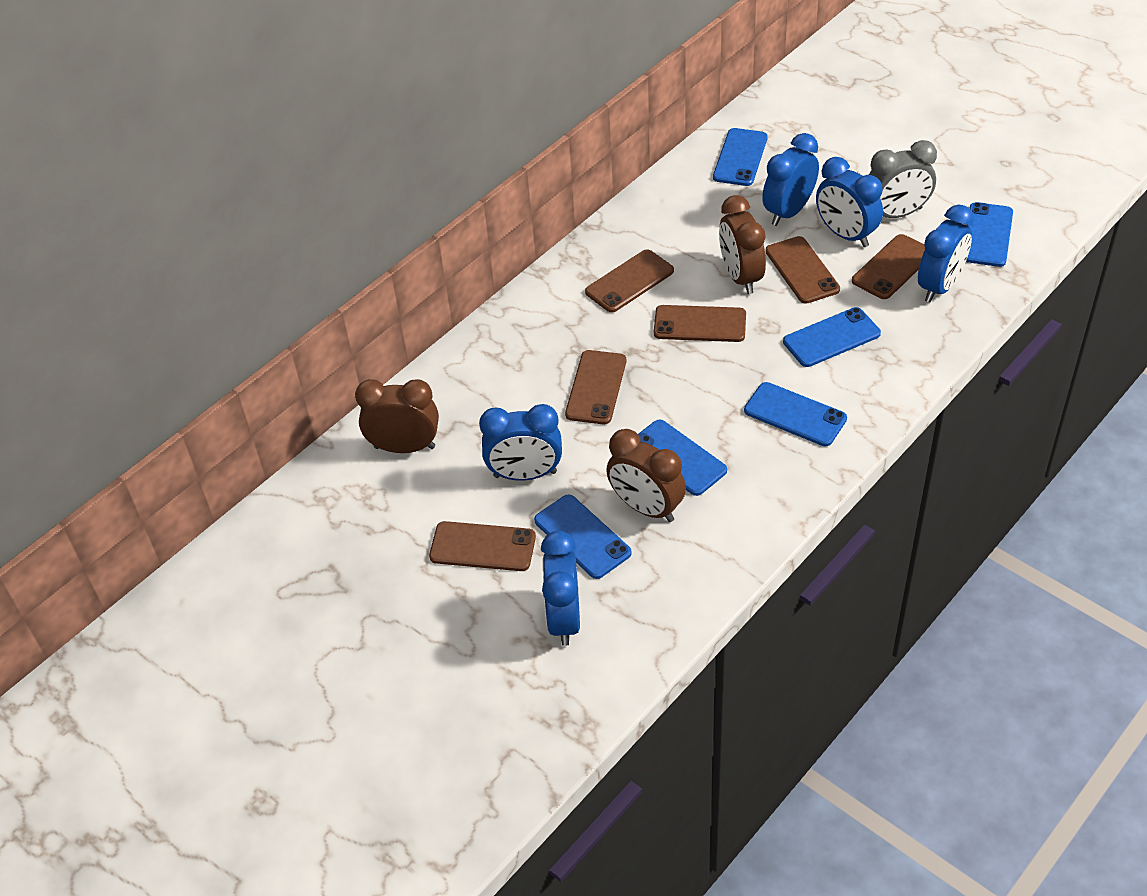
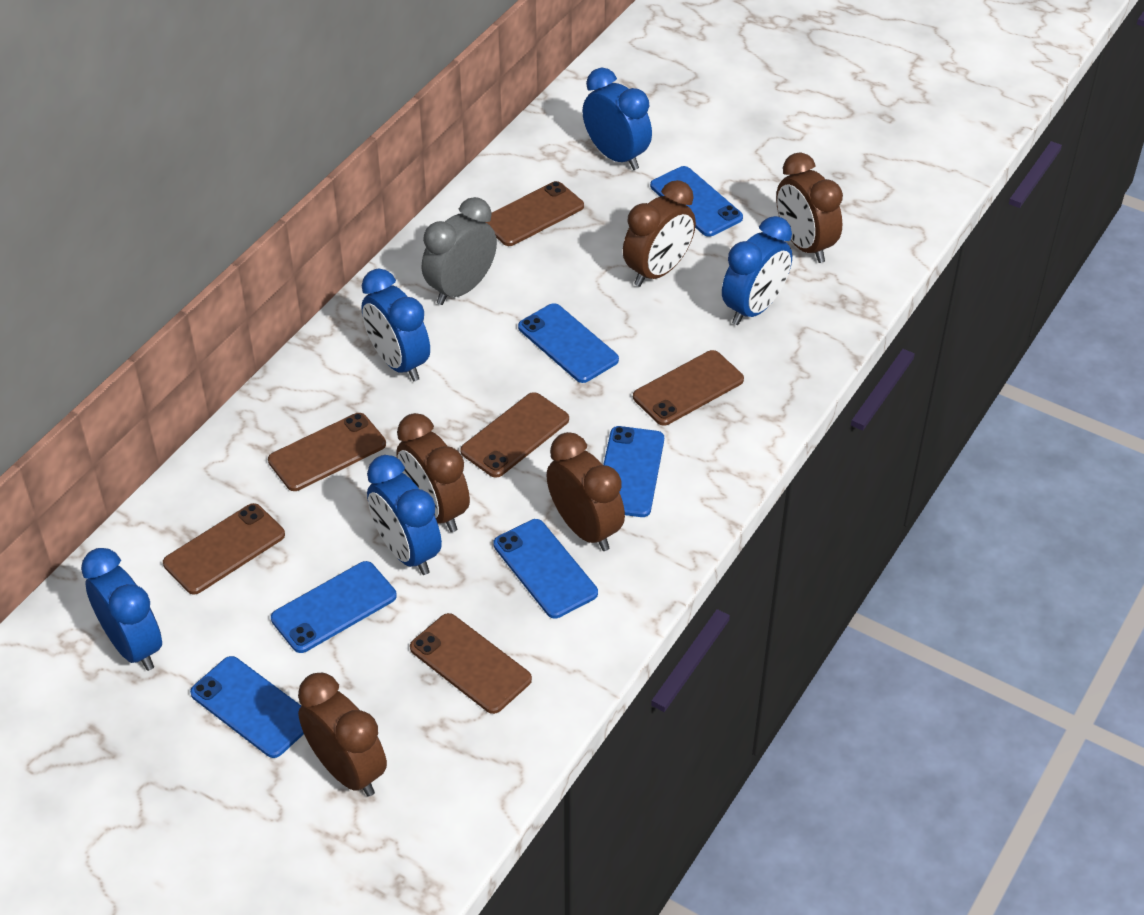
brown clock: 3 -> 5

